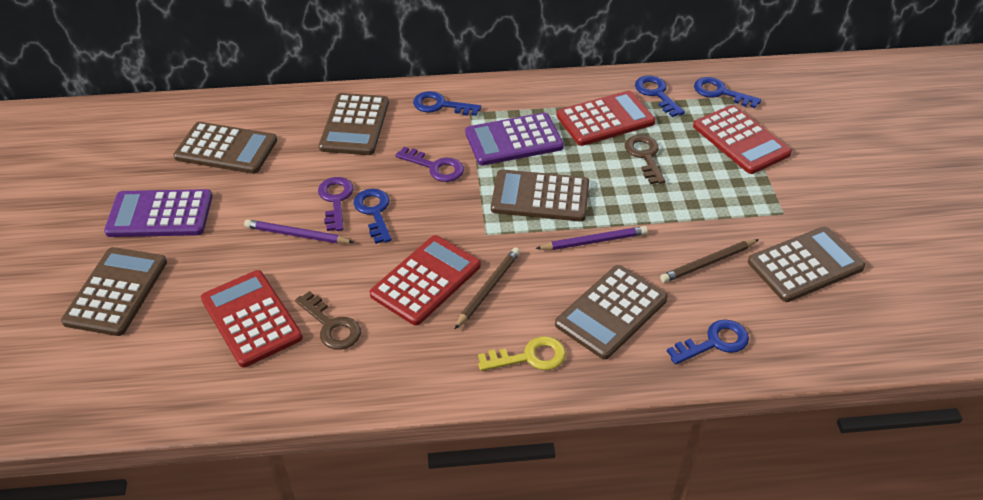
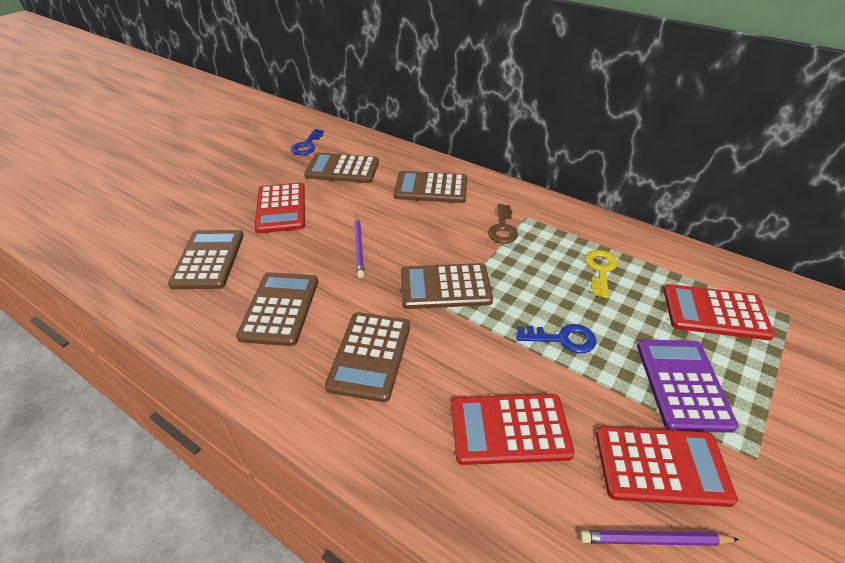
blue key: 5 -> 2
brown key: 2 -> 1
brown pencil: 2 -> 0
purple calculator: 2 -> 1
purple key: 2 -> 0

